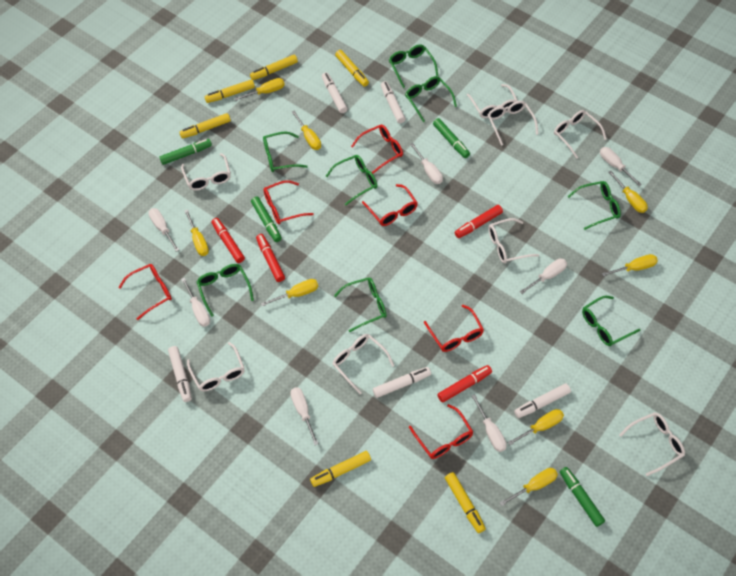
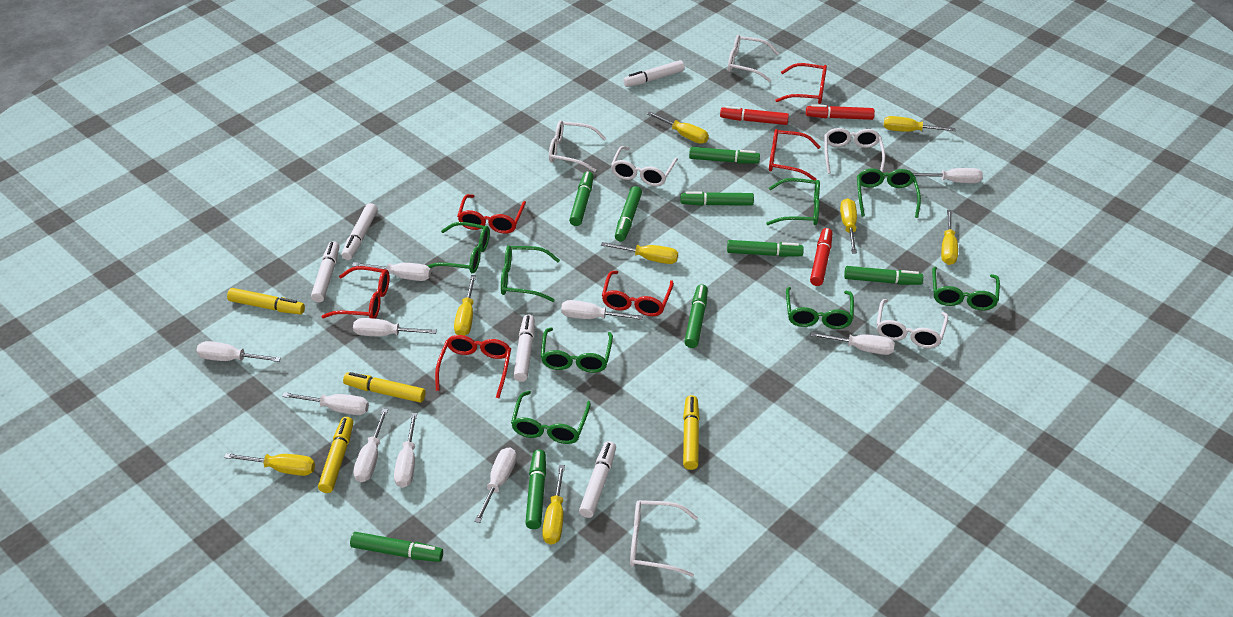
green marker: 4 -> 9
red marker: 4 -> 3
white glasses: 8 -> 6
white screwdriver: 7 -> 10
yellow marker: 6 -> 4

